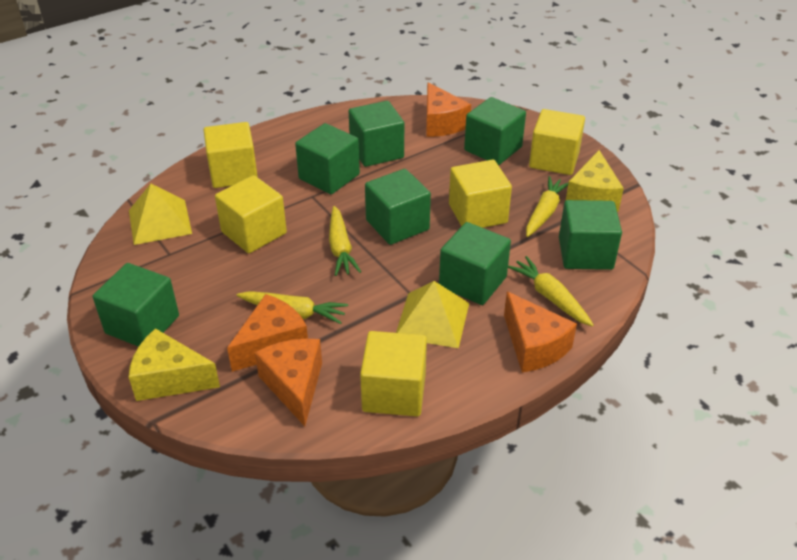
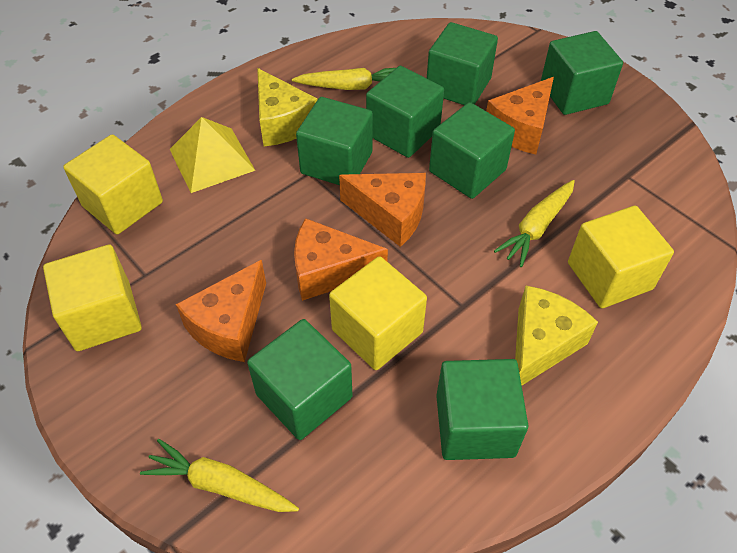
yellow carrot: 4 -> 3
yellow cube: 5 -> 4
yellow pyramid: 2 -> 1

